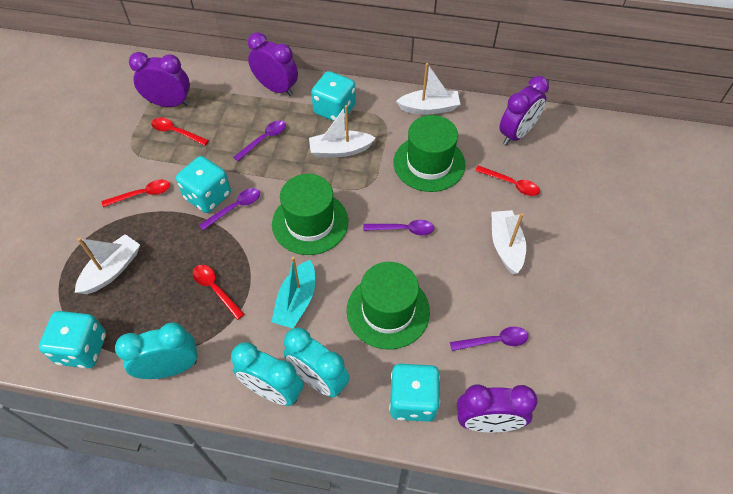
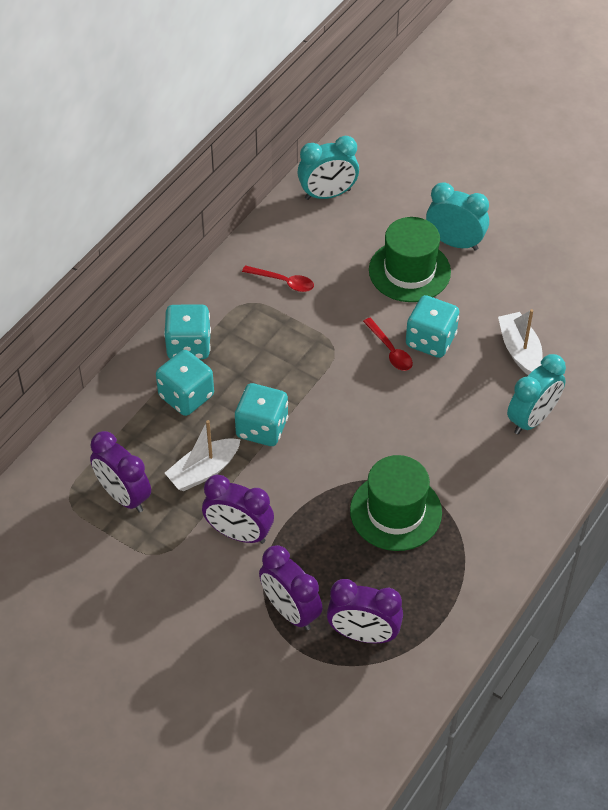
green hat: 3 -> 2
purple spoon: 4 -> 0
red spoon: 4 -> 2
turquoise boat: 1 -> 0
white boat: 4 -> 2

